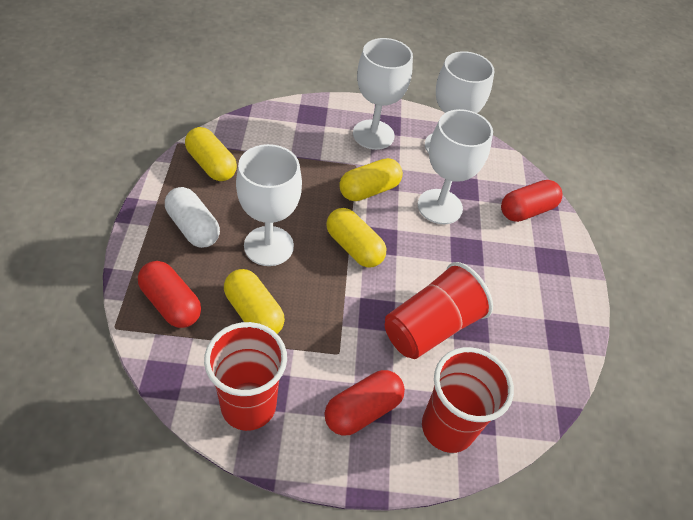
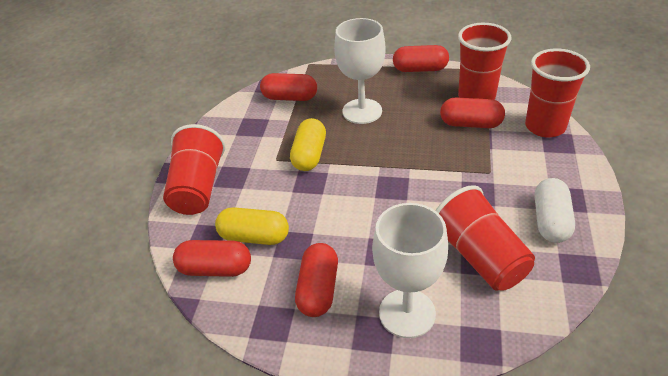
red capsule: 3 -> 5
red cup: 3 -> 4
white goblet: 4 -> 2
yellow capsule: 4 -> 2

